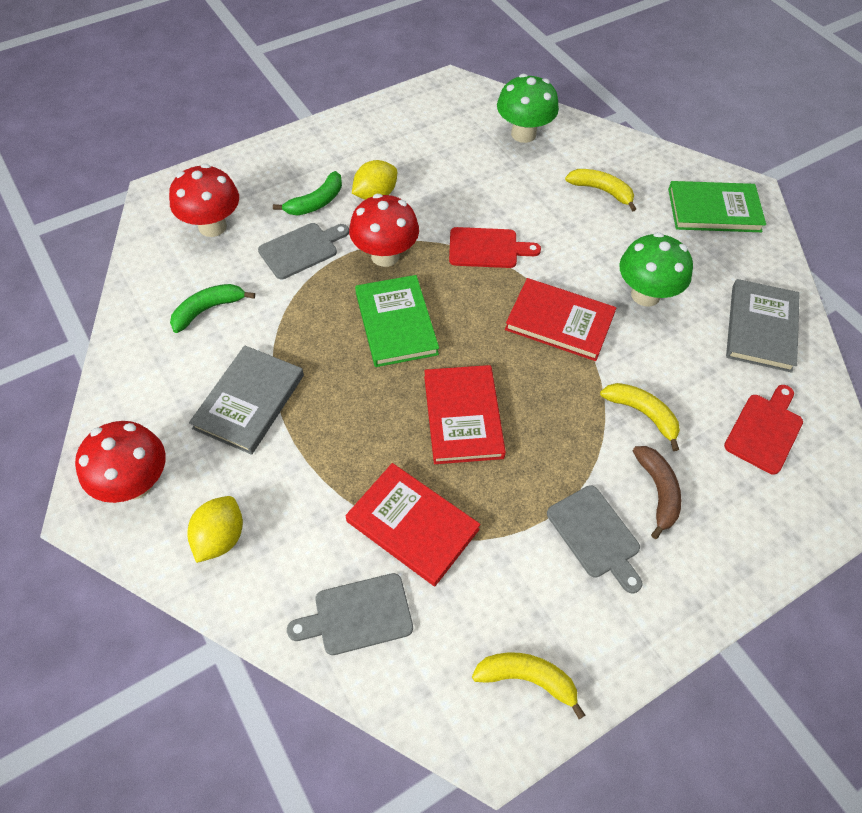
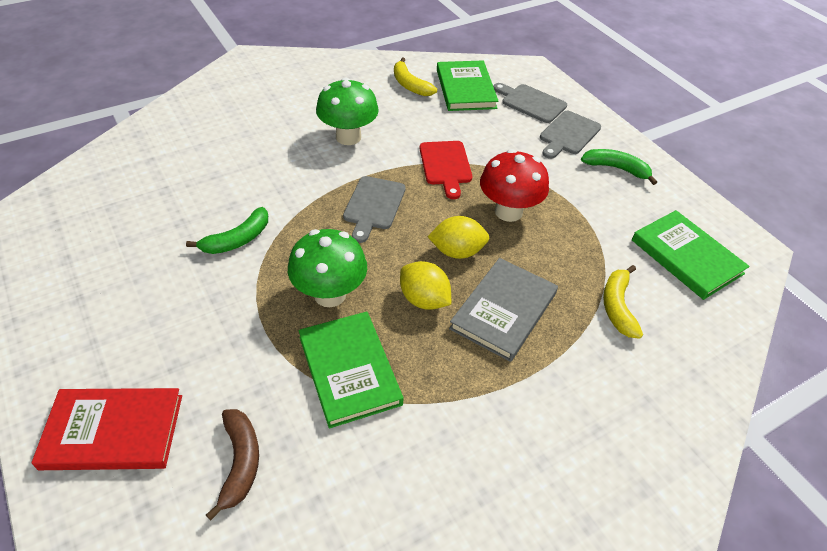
green book: 2 -> 3
grey book: 2 -> 1
red book: 3 -> 1
red cutting board: 2 -> 1
red mushroom: 3 -> 1
yellow banana: 3 -> 2

